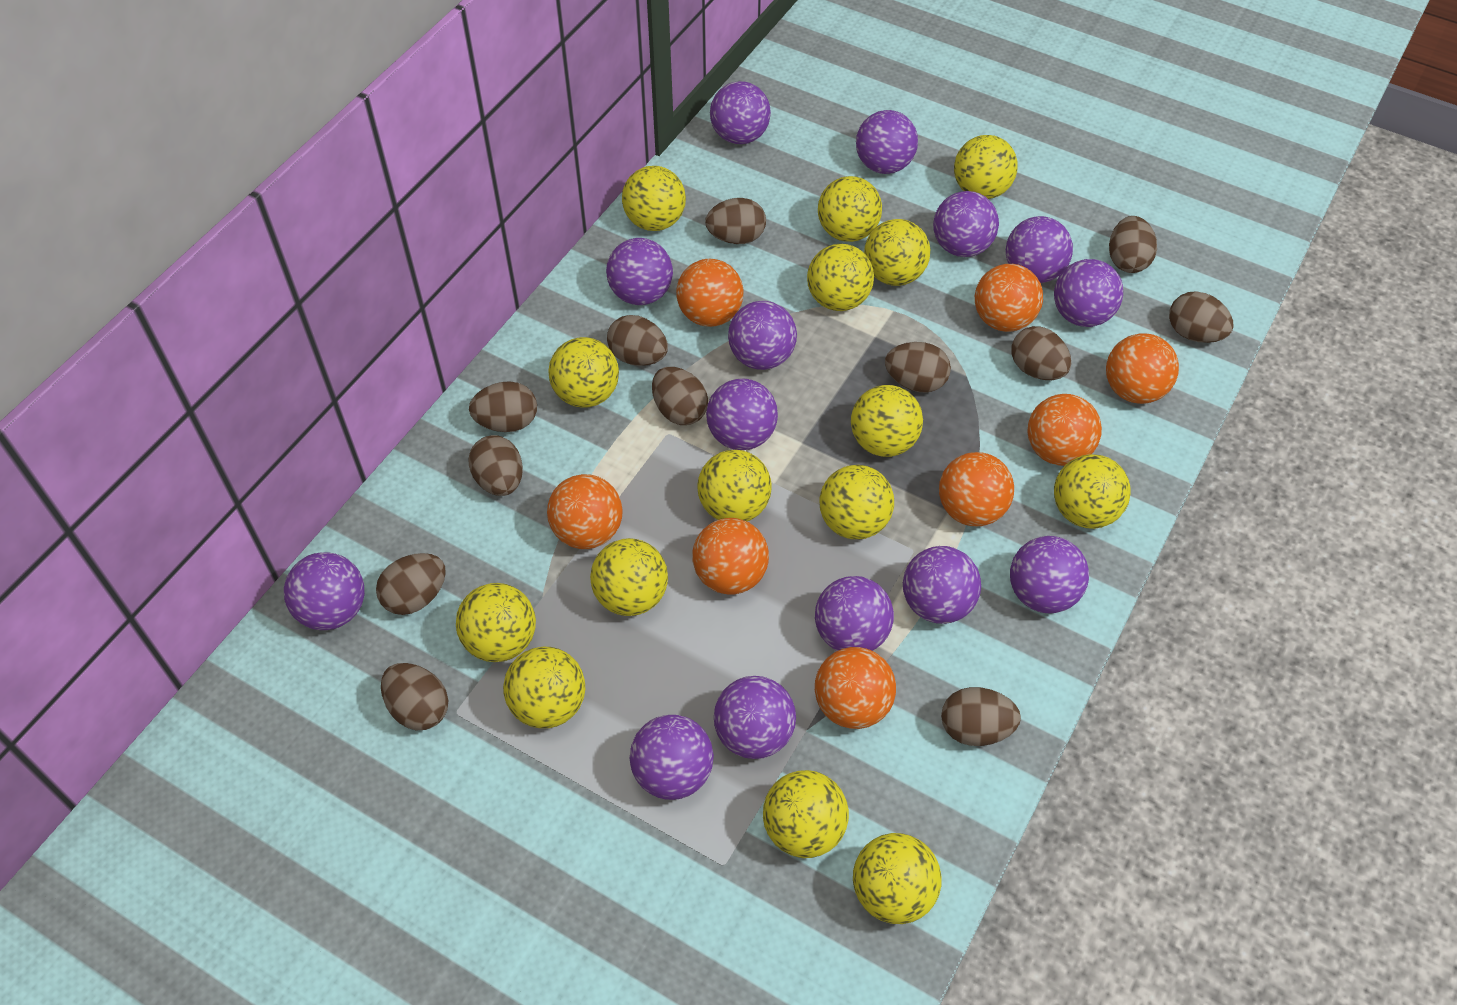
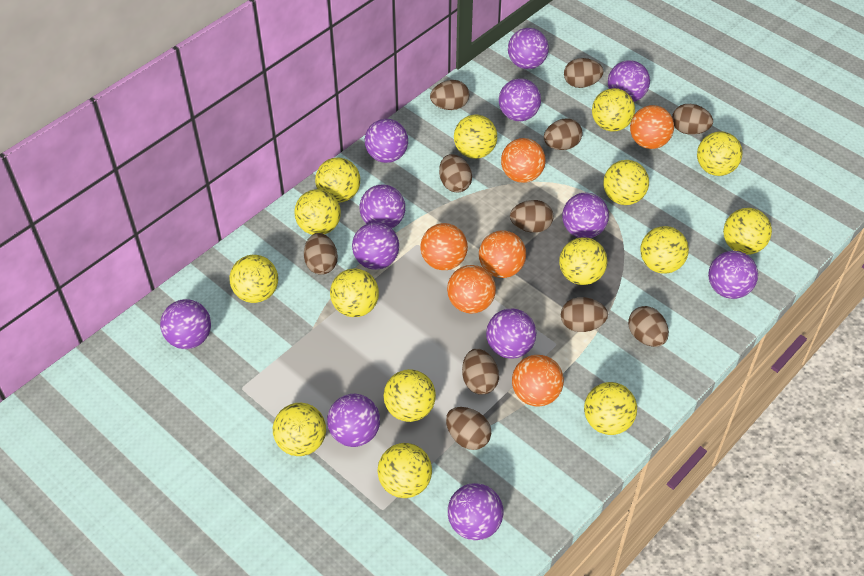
brown egg: 12 -> 11
orange ball: 8 -> 6
purple ball: 14 -> 12

